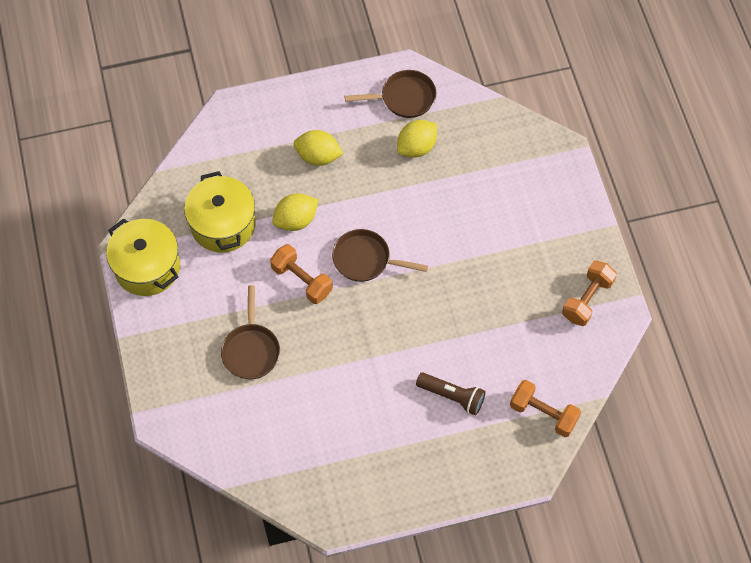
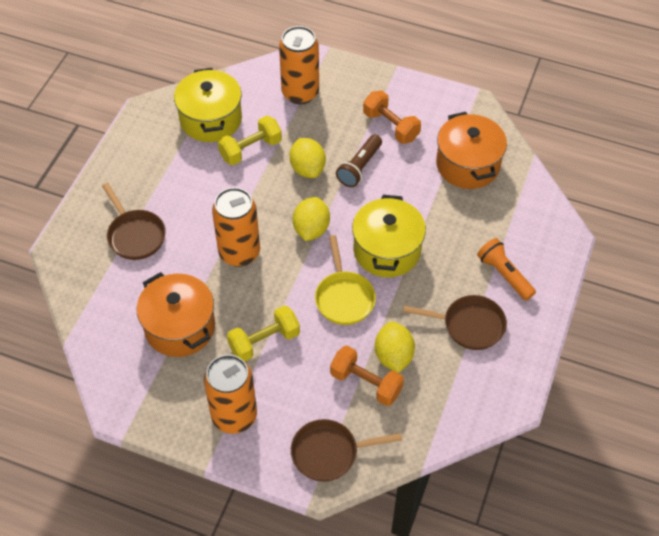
orange can: 0 -> 3
orange dumbbell: 3 -> 2
orange flashlight: 0 -> 1
orange pot: 0 -> 2
yellow dumbbell: 0 -> 2
yellow pan: 0 -> 1

